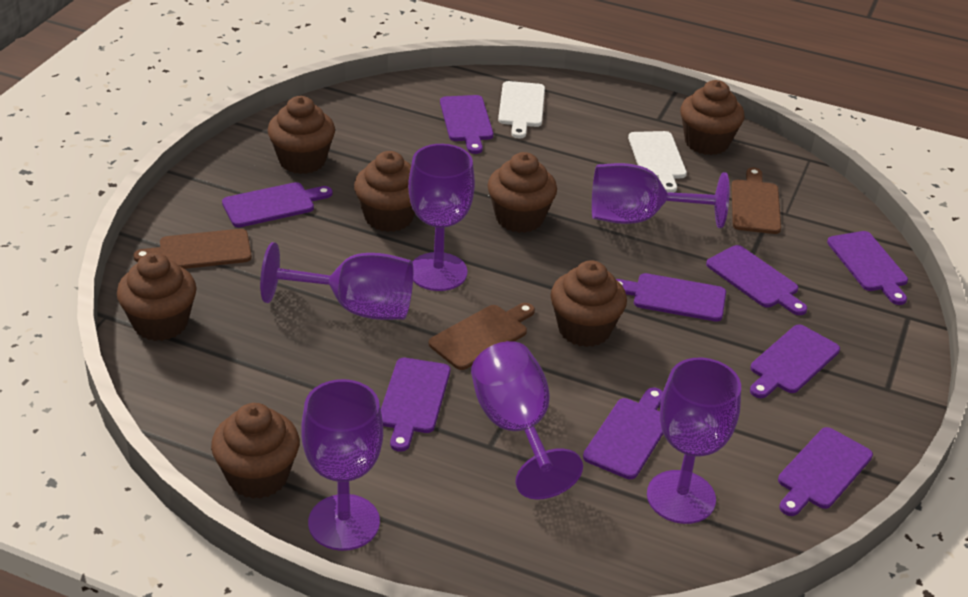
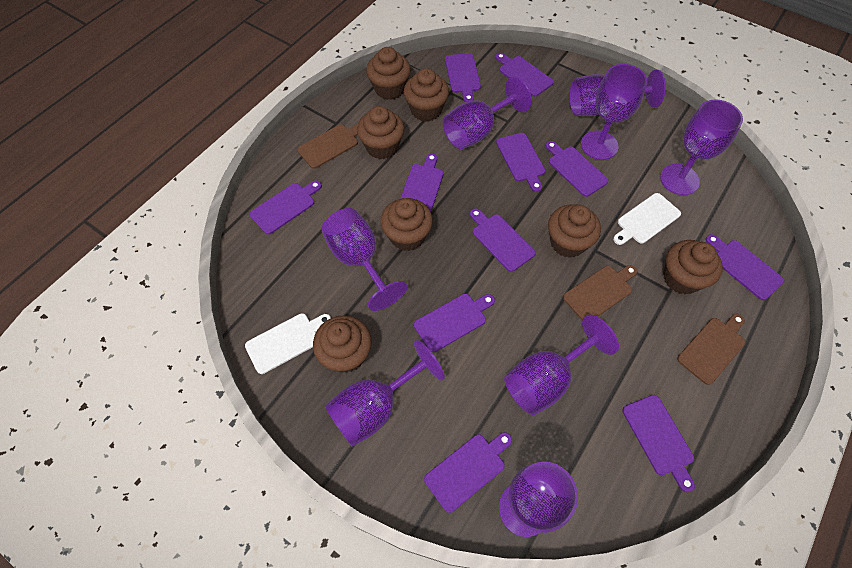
purple cutting board: 9 -> 11
purple goblet: 6 -> 8

